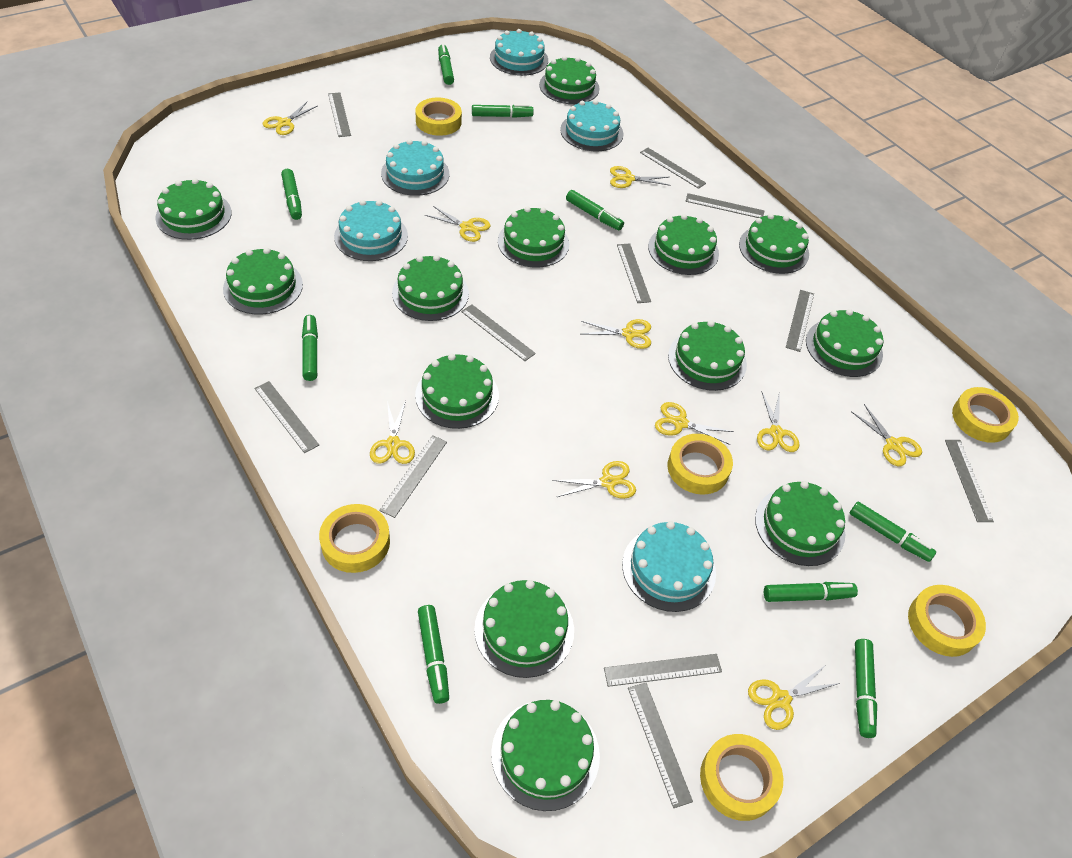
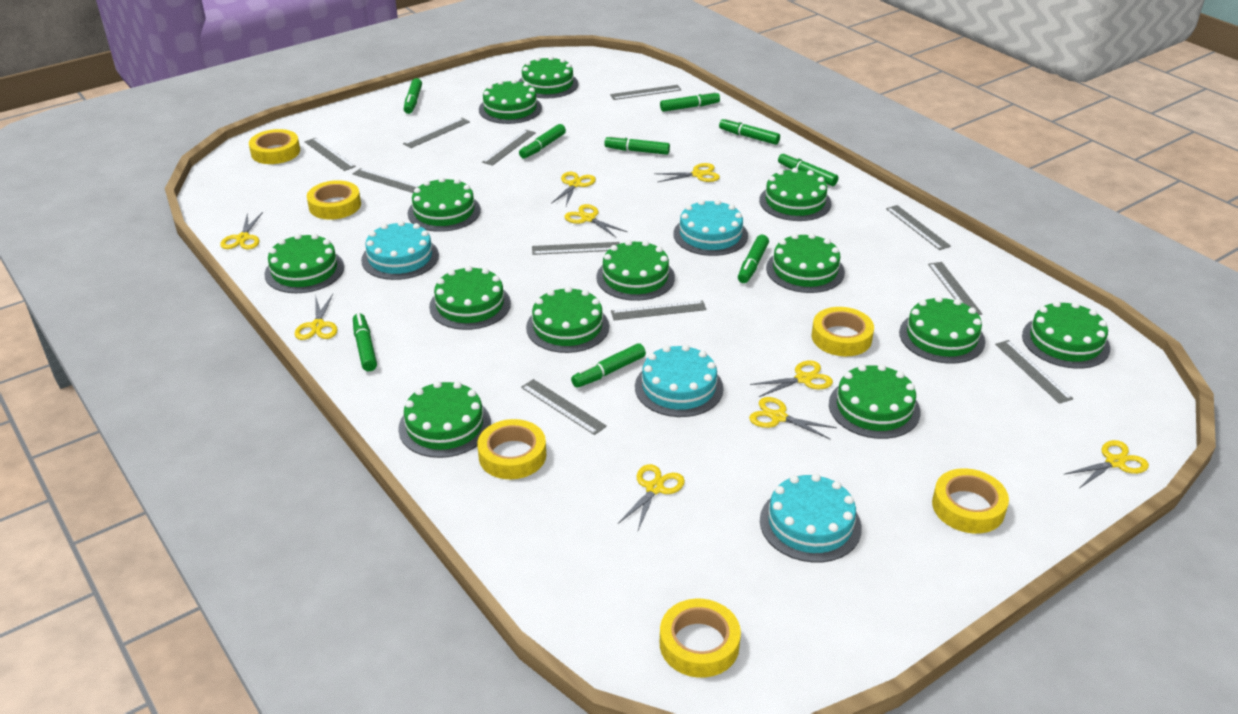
turquoise cake: 5 -> 4
yellow scissors: 10 -> 9

